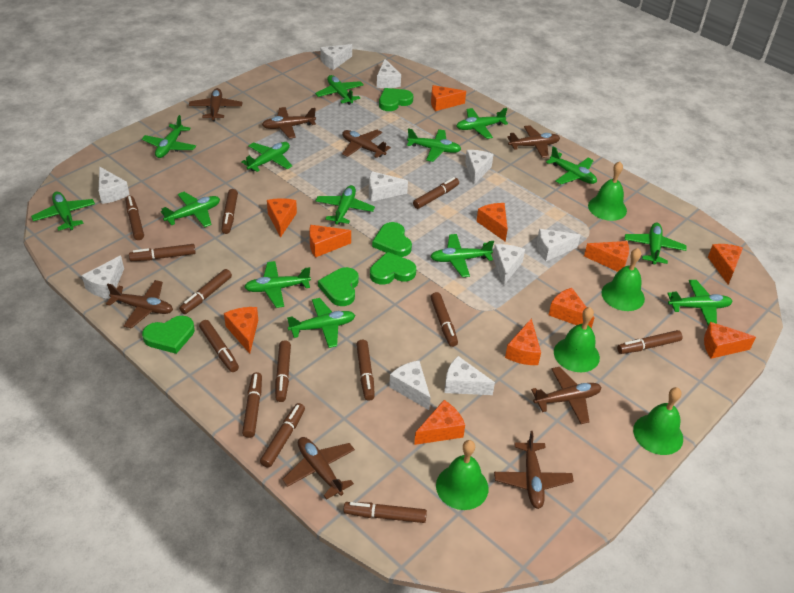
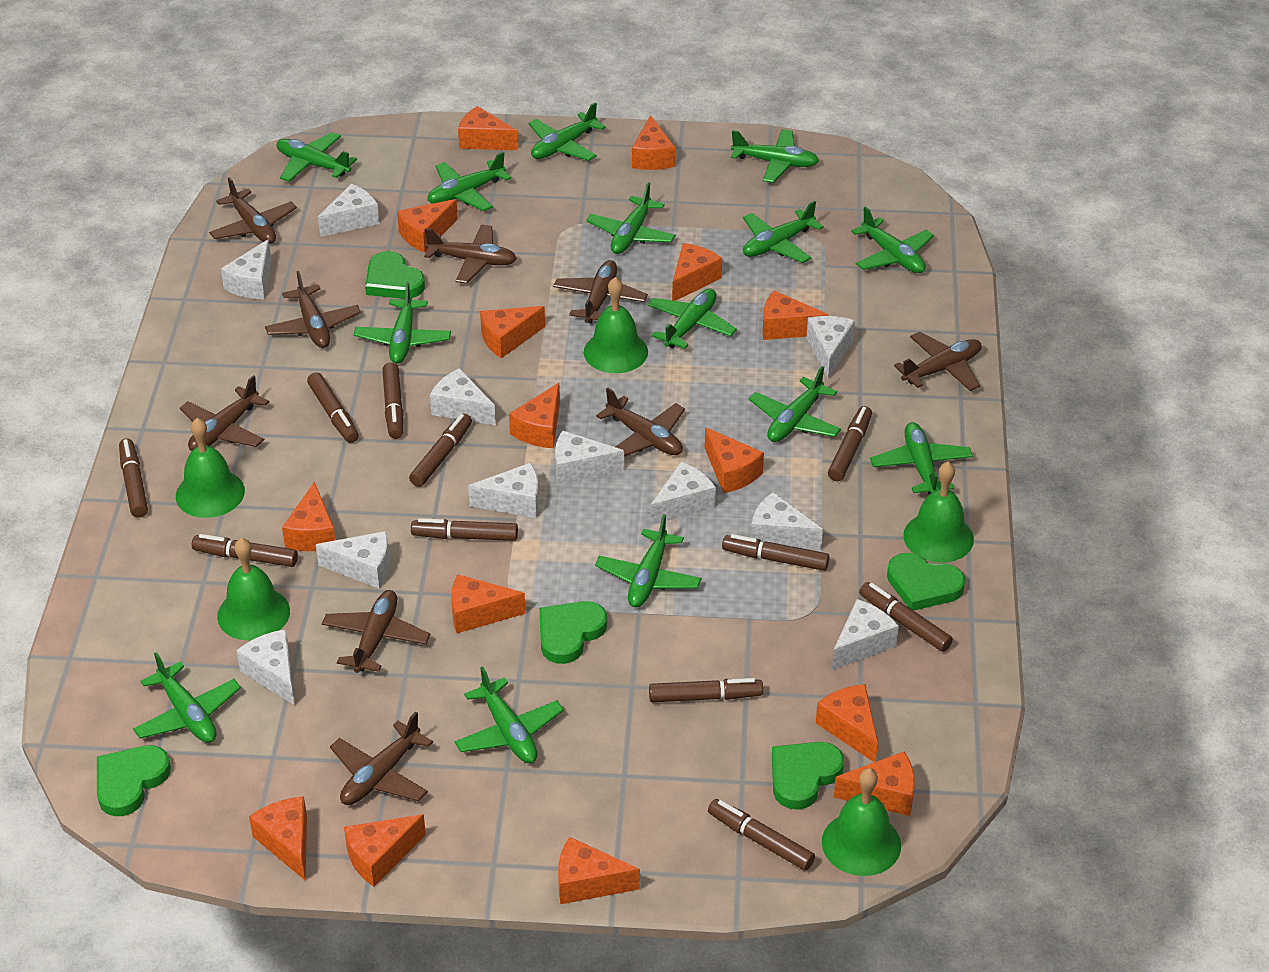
brown marker: 13 -> 11
brown plane: 8 -> 9
orange cheese: 11 -> 15
white cheese: 10 -> 11

